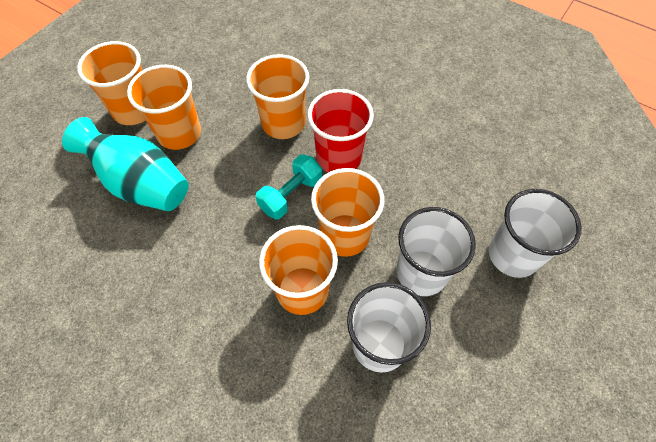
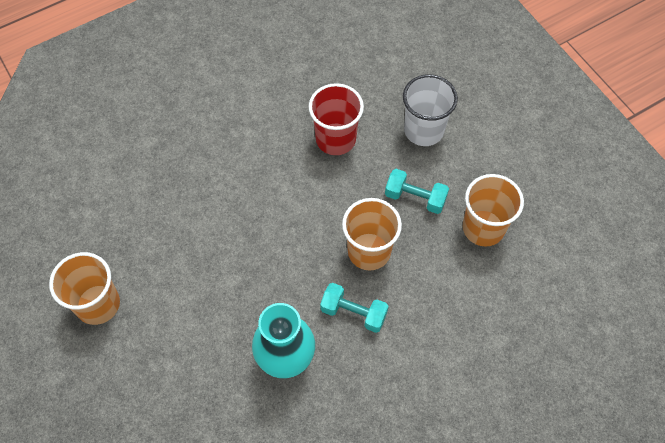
orange cup: 5 -> 3
turquoise dumbbell: 1 -> 2
white cup: 3 -> 1

